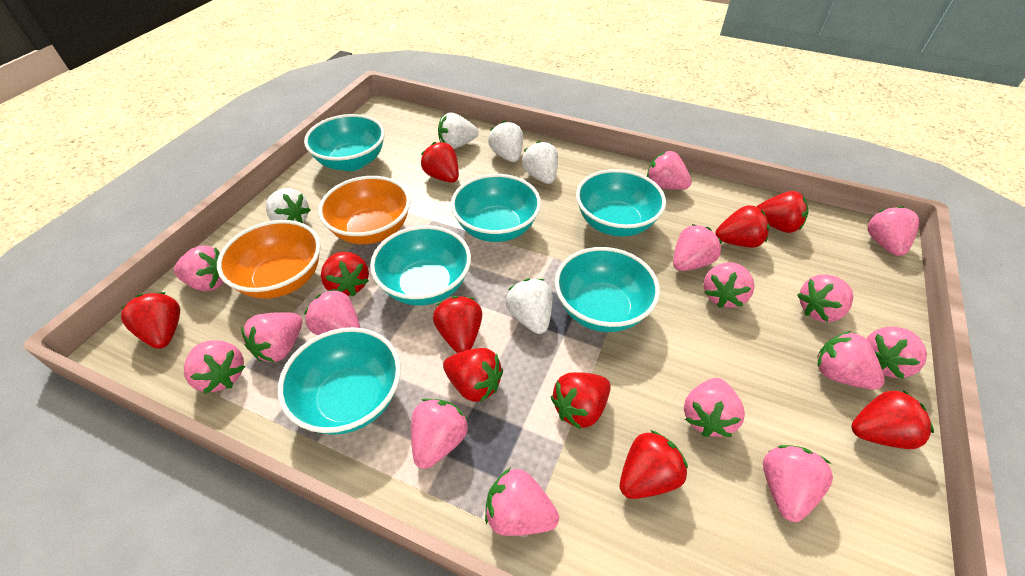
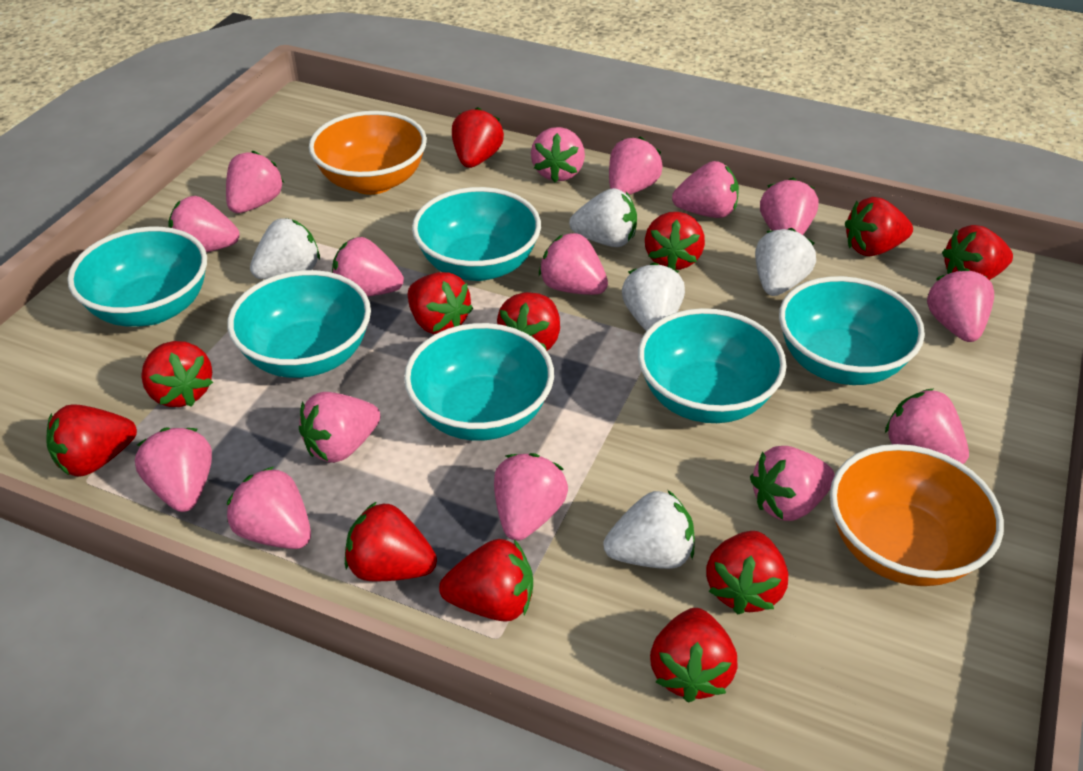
red strawberry: 10 -> 12

